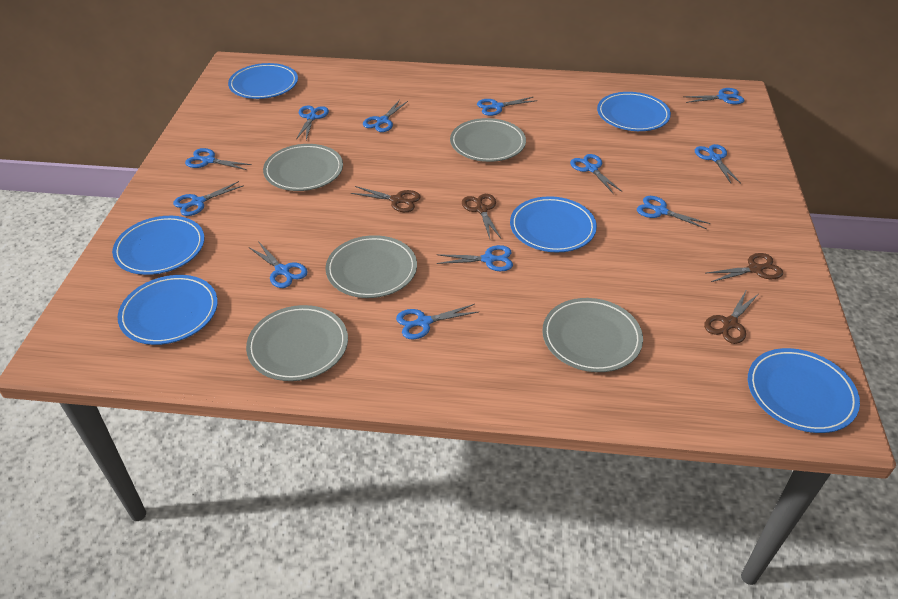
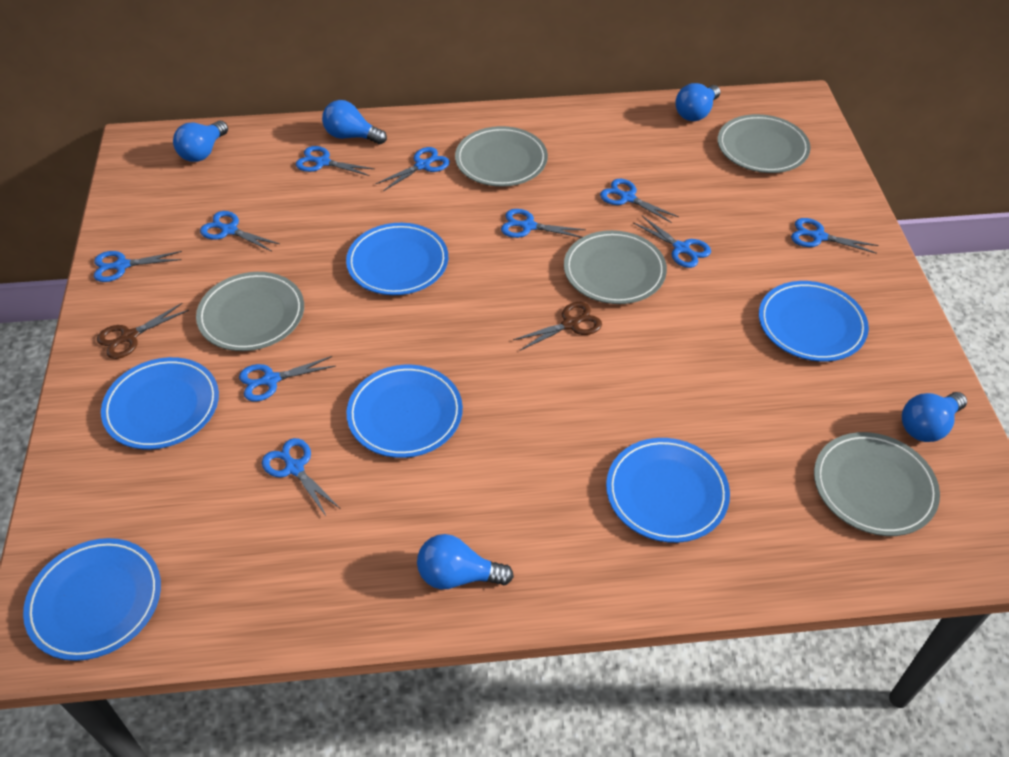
blue light bulb: 0 -> 5
blue scissors: 12 -> 10
brown scissors: 4 -> 2

